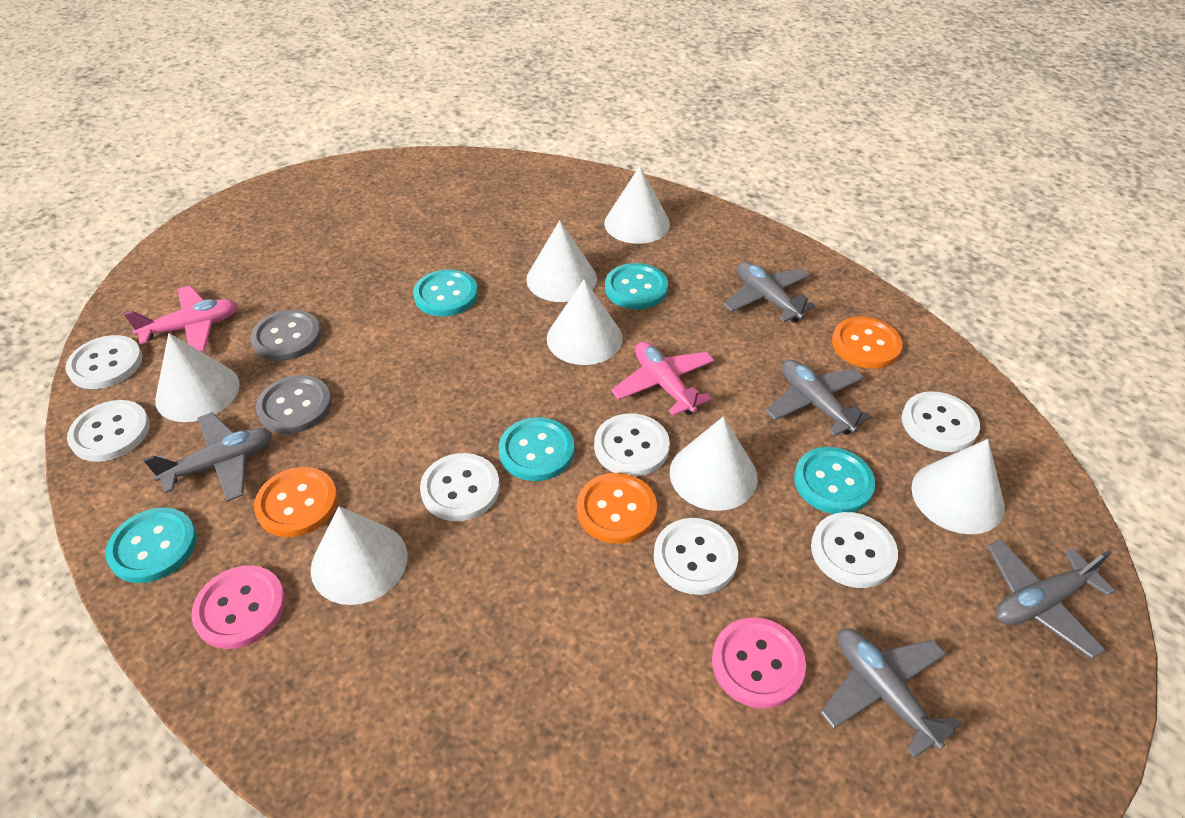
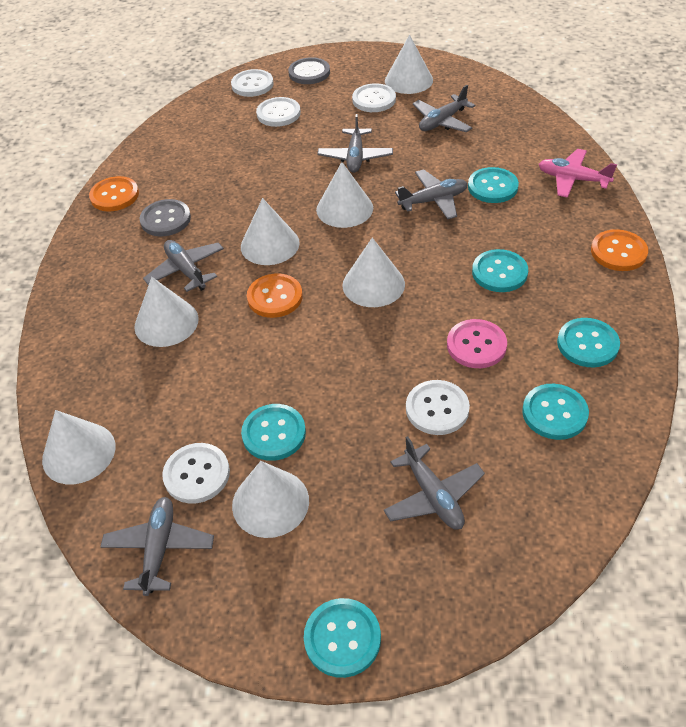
grey plane: 5 -> 6
pink button: 2 -> 1
pink plane: 2 -> 1
turquoise button: 5 -> 6
white button: 7 -> 5

